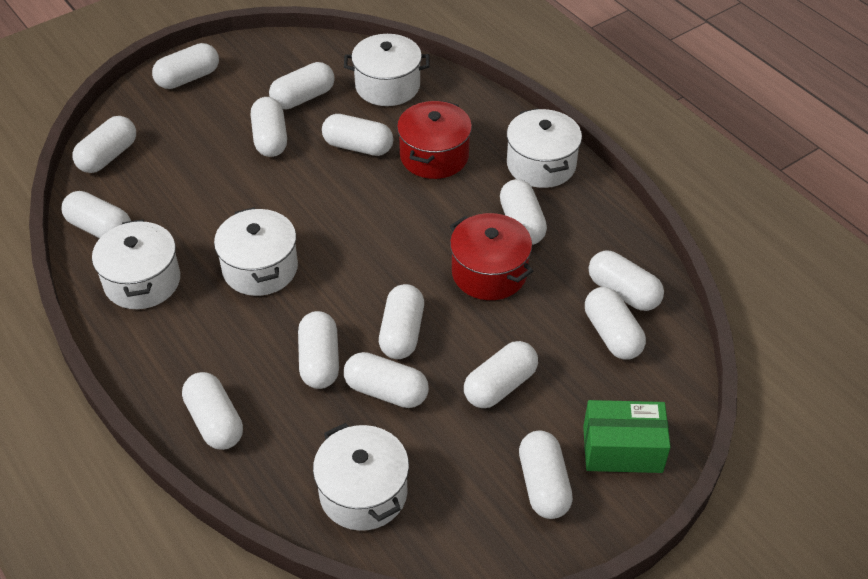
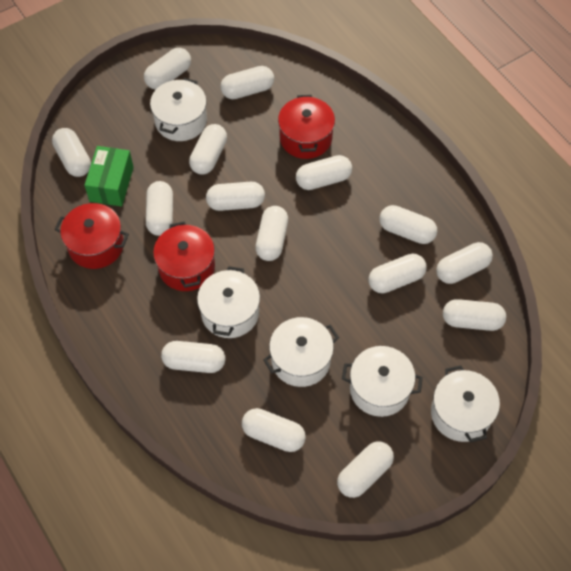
red pot: 2 -> 3

